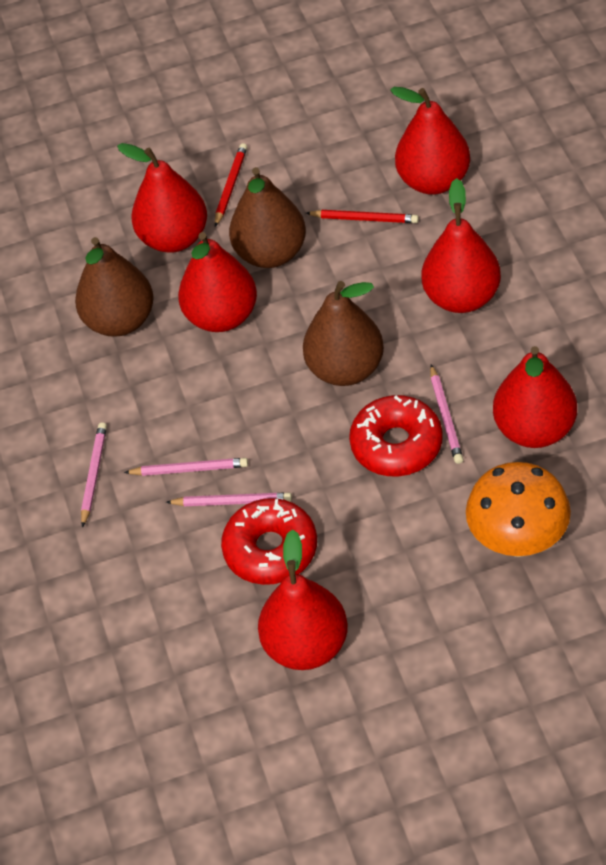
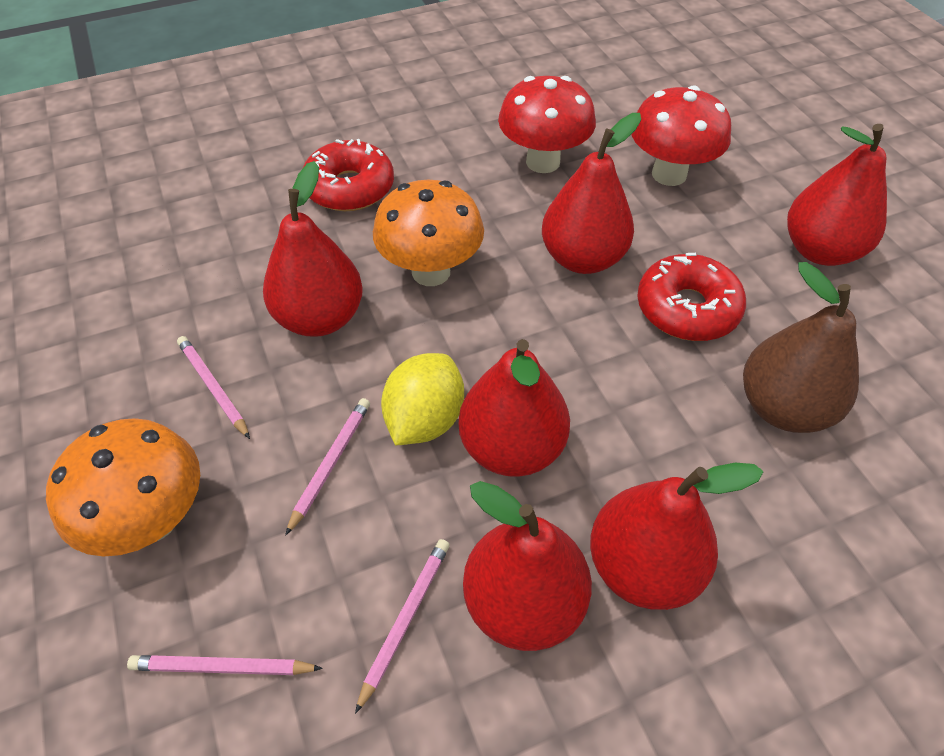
brown pear: 3 -> 1
orange mushroom: 1 -> 2
red mushroom: 0 -> 2
red pencil: 2 -> 0
yellow lemon: 0 -> 1

